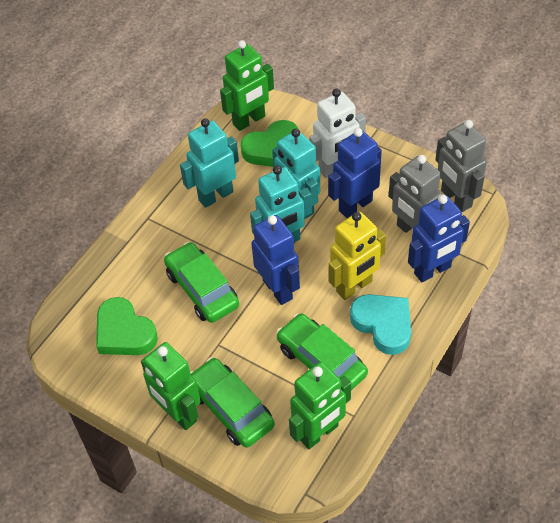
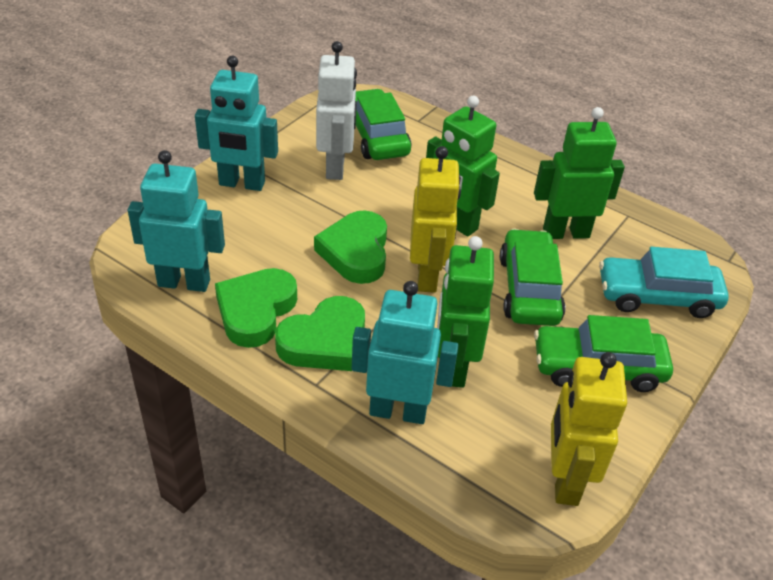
blue robot: 3 -> 0
green heart: 2 -> 3
grey robot: 2 -> 0
turquoise car: 0 -> 1
turquoise heart: 1 -> 0
yellow robot: 1 -> 2

